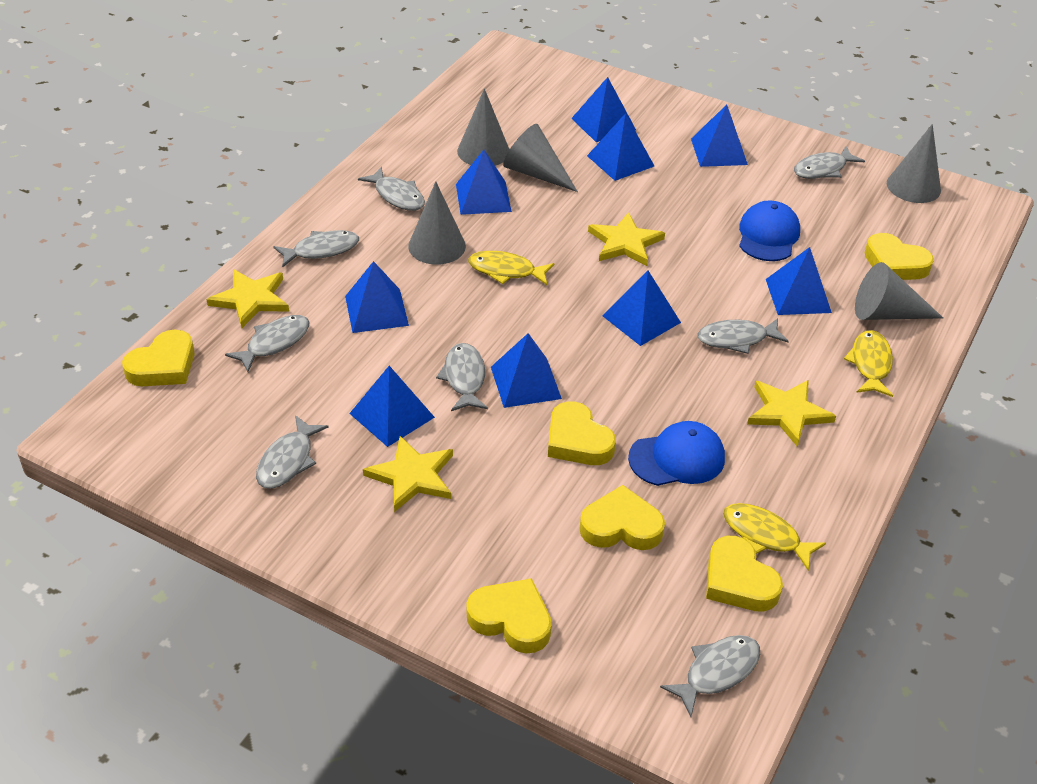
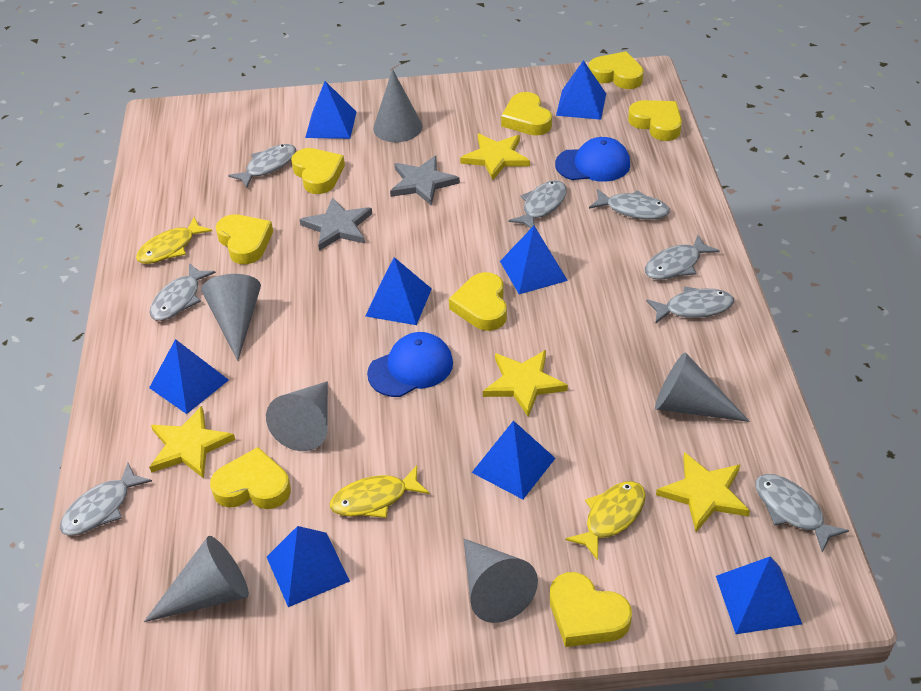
blue pyramid: 9 -> 8
grey cone: 5 -> 6
grey star: 0 -> 2
yellow heart: 6 -> 8

